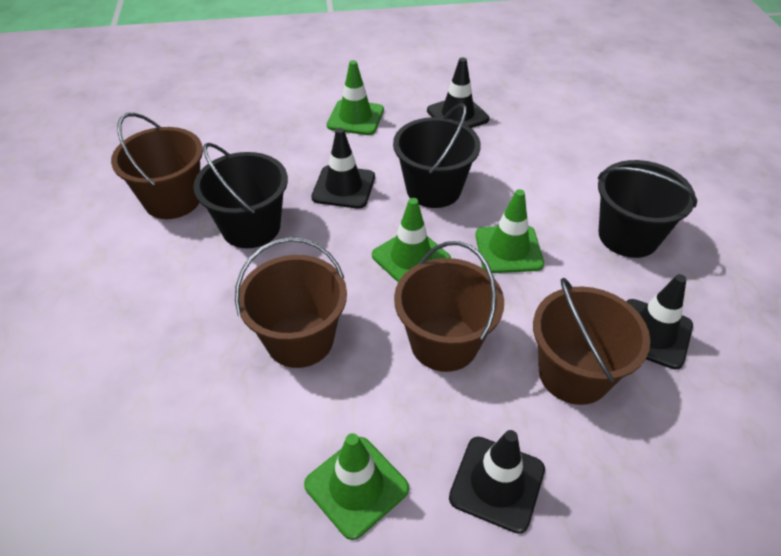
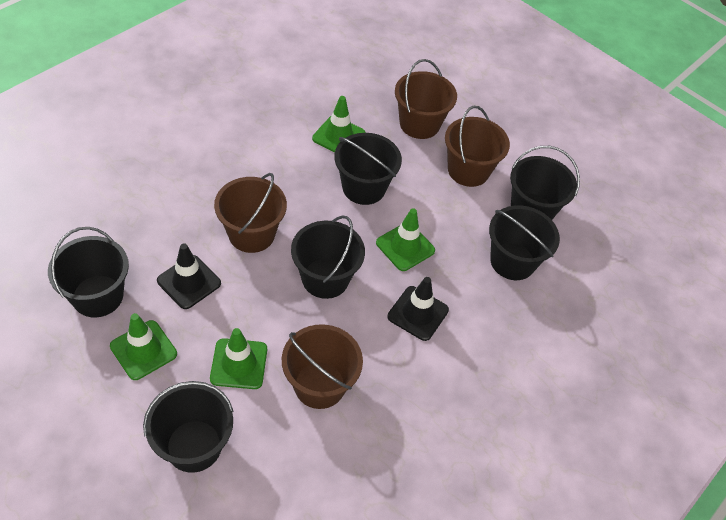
black bucket: 3 -> 6
black traffic cone: 4 -> 2

